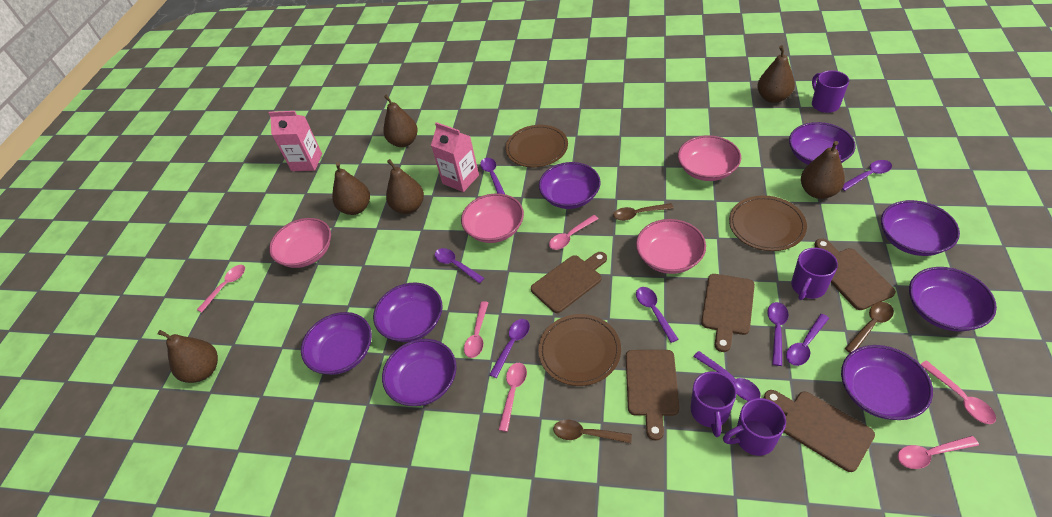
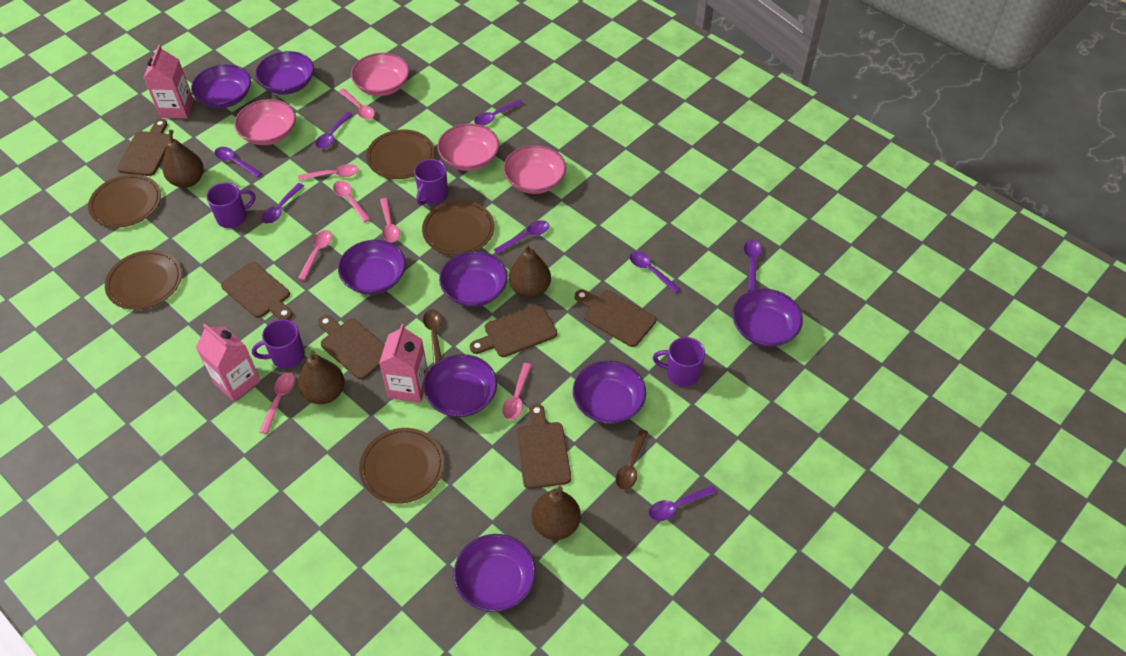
brown cutting board: 5 -> 6
brown pear: 6 -> 4
brown plate: 3 -> 5
brown spoon: 3 -> 2
pink carton: 2 -> 3
pink spoon: 6 -> 7

